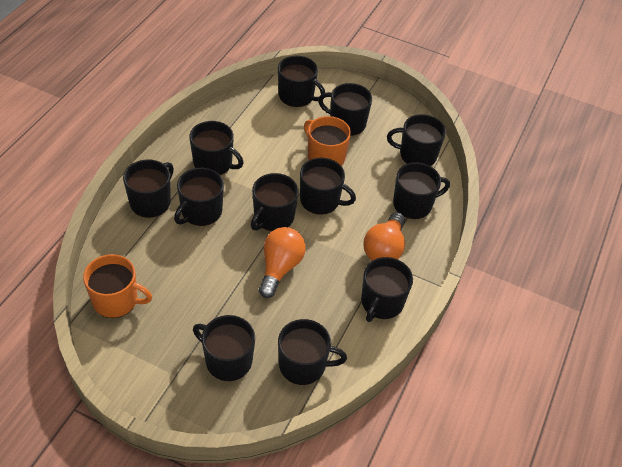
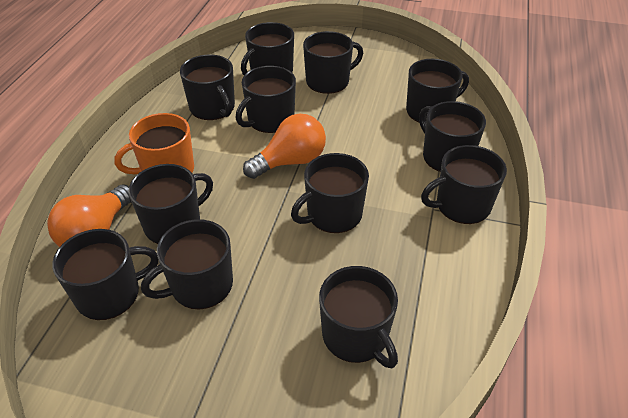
orange mug: 2 -> 1

